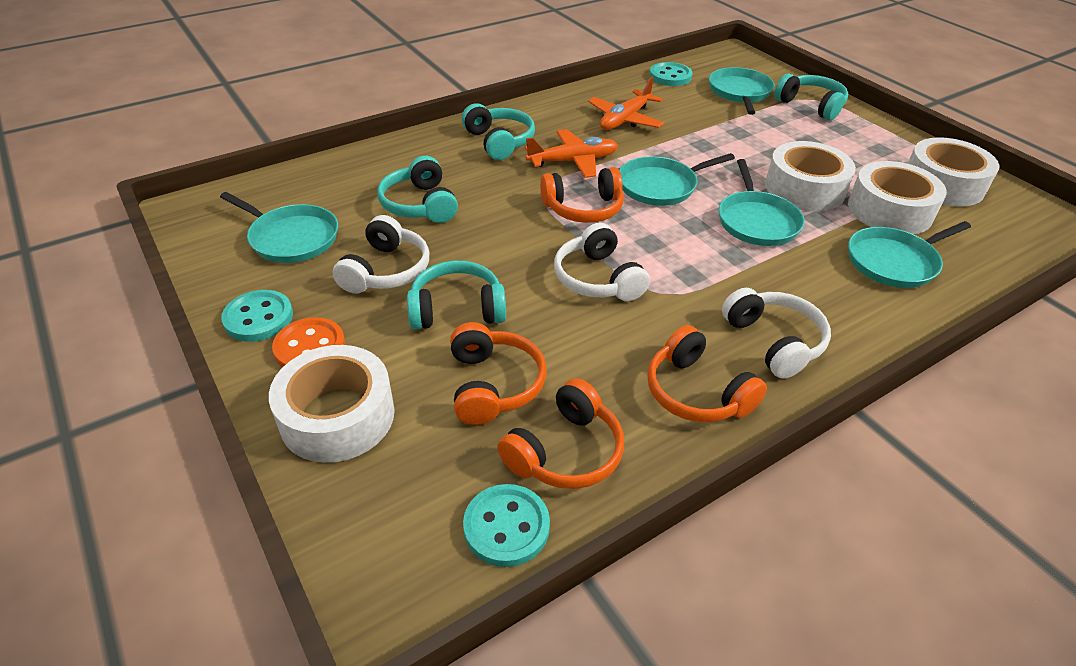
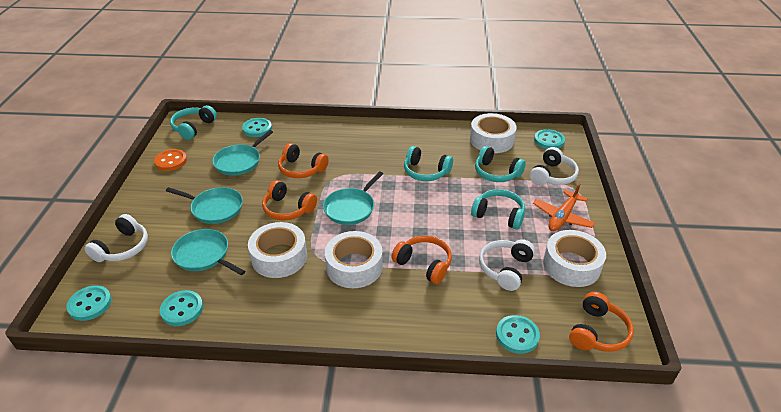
orange plane: 2 -> 1
turquoise button: 3 -> 5
turquoise pan: 5 -> 4

